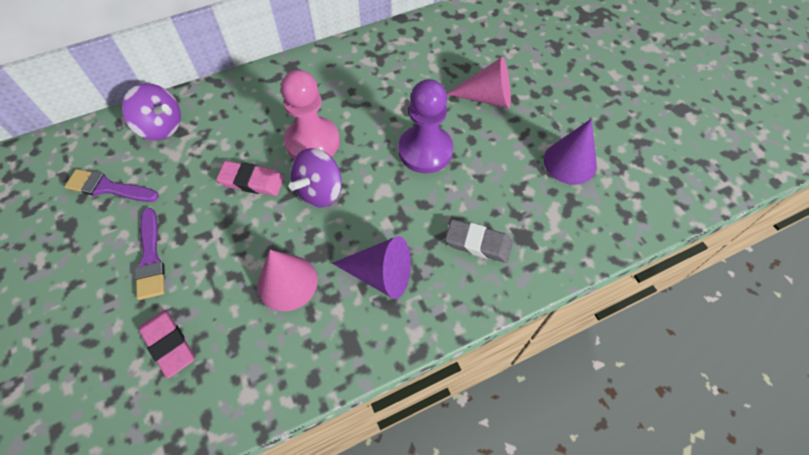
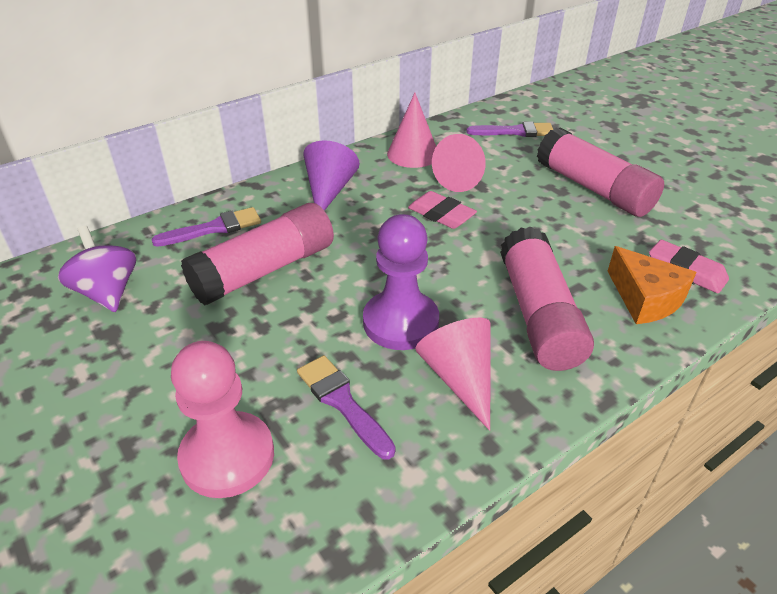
grey eraser: 1 -> 0
orange cheese: 0 -> 1
pink cone: 2 -> 3
pink glue stick: 0 -> 3
purple brush: 2 -> 3
purple cone: 2 -> 1
purple spinning top: 2 -> 1

